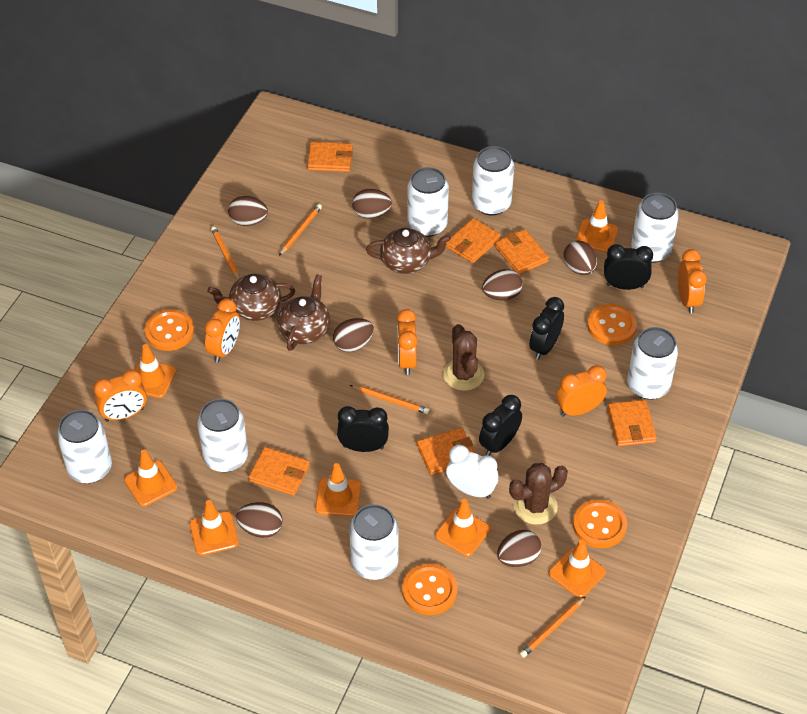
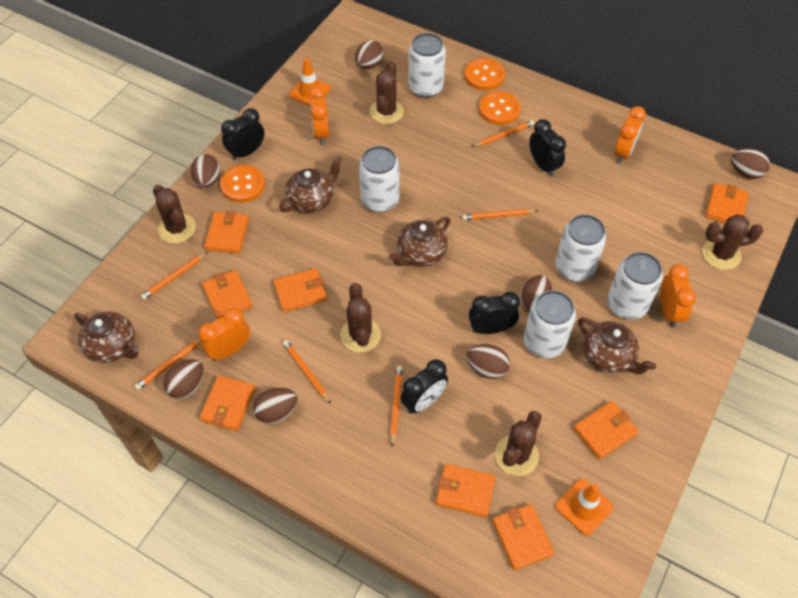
brown cactus: 2 -> 5
brown teapot: 3 -> 4
orange button: 4 -> 3
orange clock: 5 -> 4
orange pencil: 4 -> 6
orange traffic cone: 7 -> 2
orange wallet: 6 -> 8
white can: 7 -> 5
white clock: 1 -> 0

